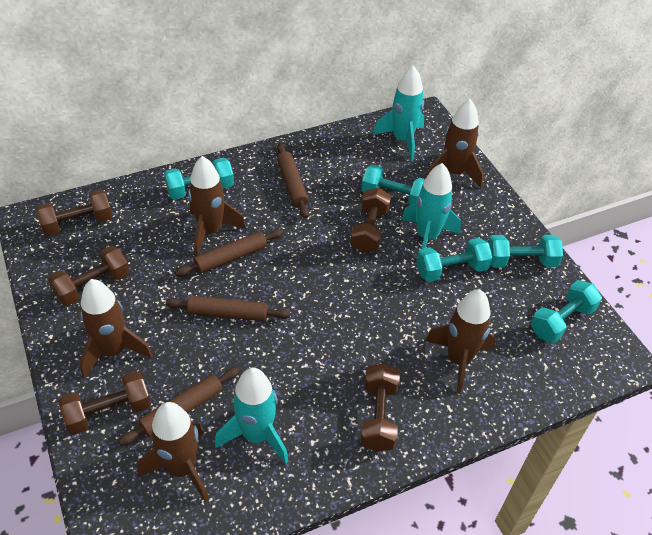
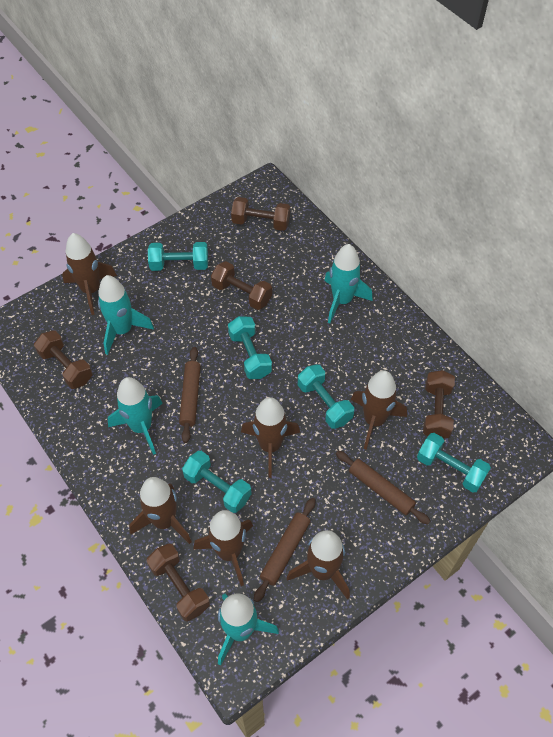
brown rocket: 5 -> 6
brown rolling pin: 4 -> 3
turquoise rocket: 3 -> 4

